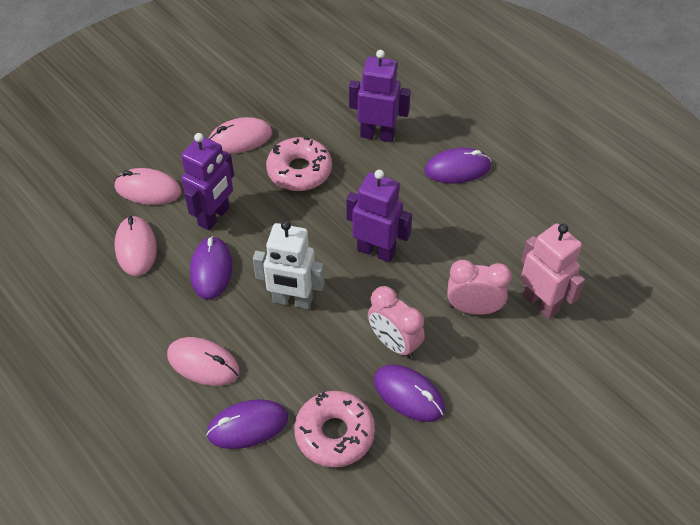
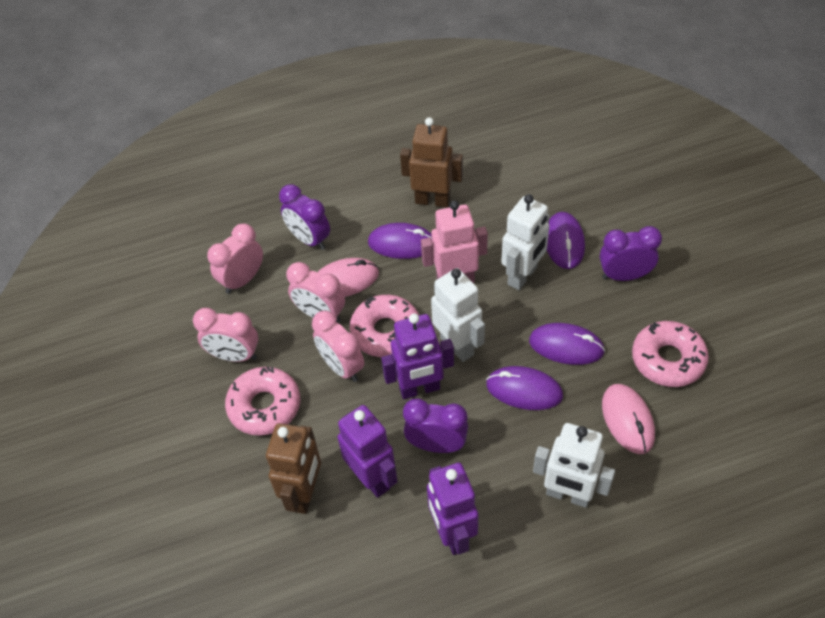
brown robot: 0 -> 2
pink clock: 2 -> 4
pink donut: 2 -> 3
pink mouse: 4 -> 2
purple clock: 0 -> 3
white robot: 1 -> 3

